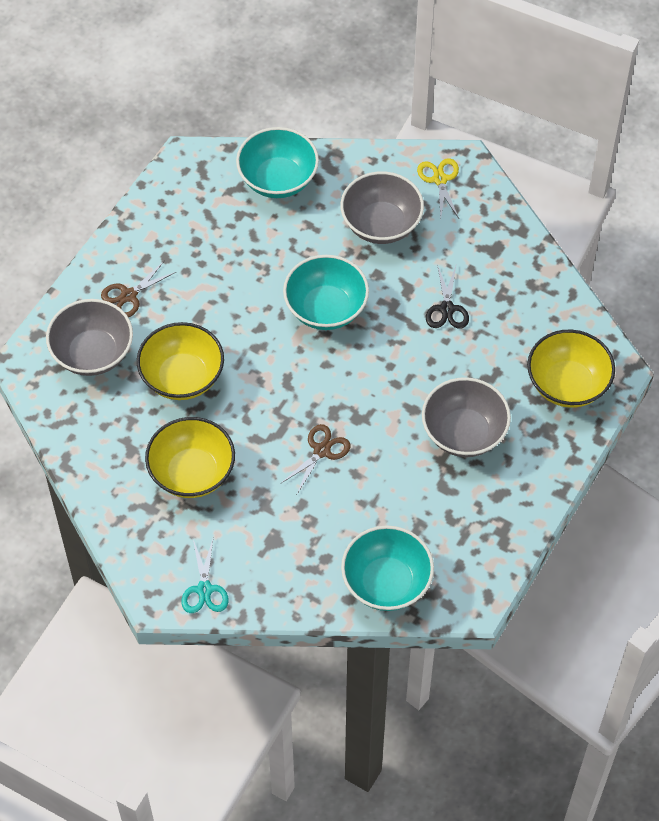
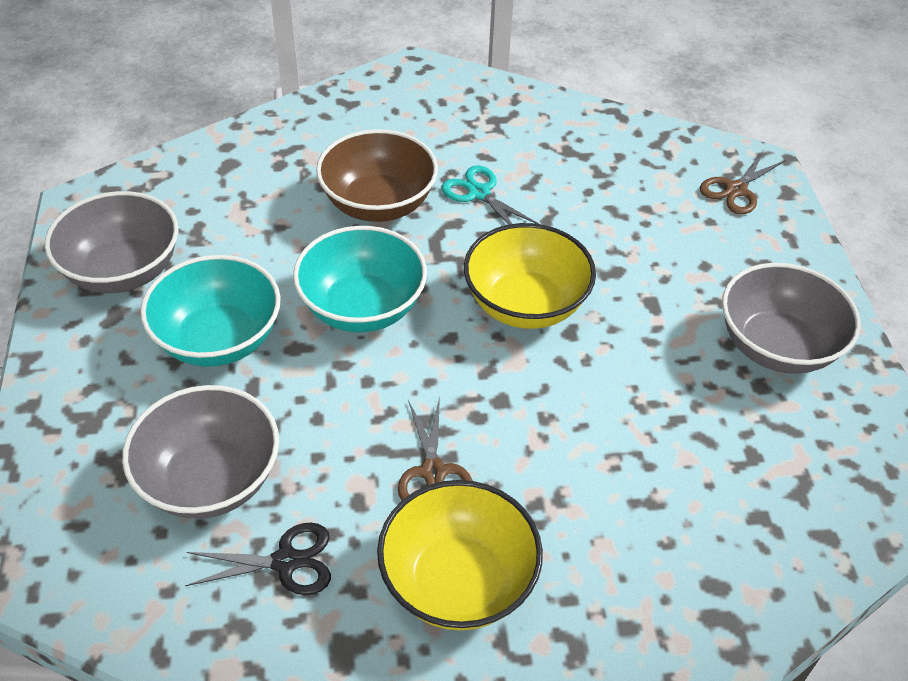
brown bowl: 0 -> 1
turquoise bowl: 3 -> 2
yellow bowl: 3 -> 2
yellow scissors: 1 -> 0

